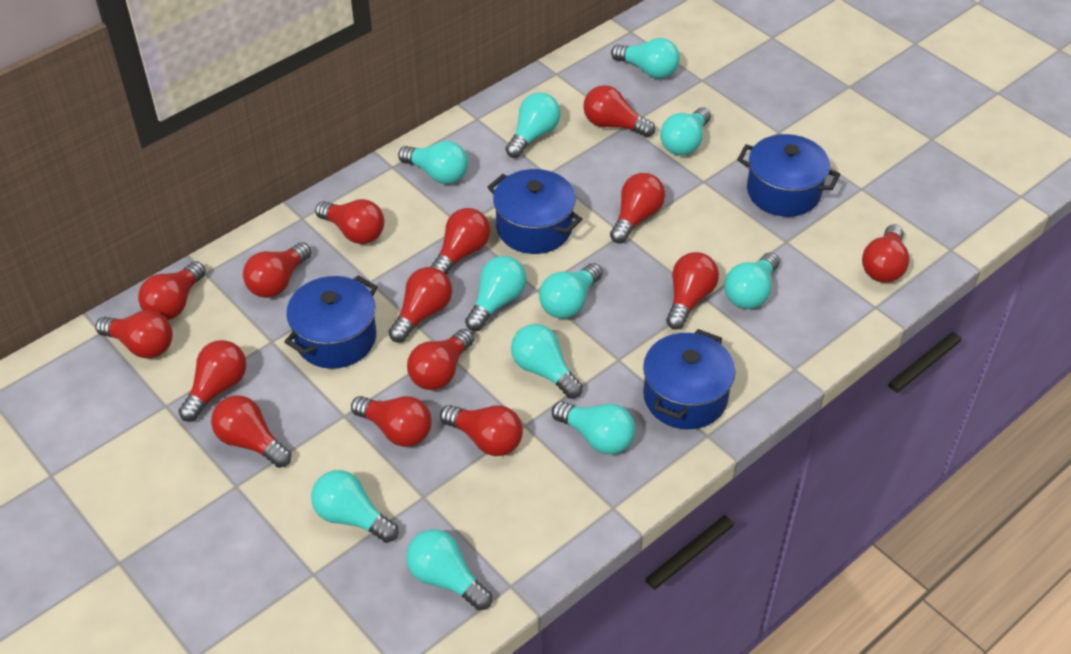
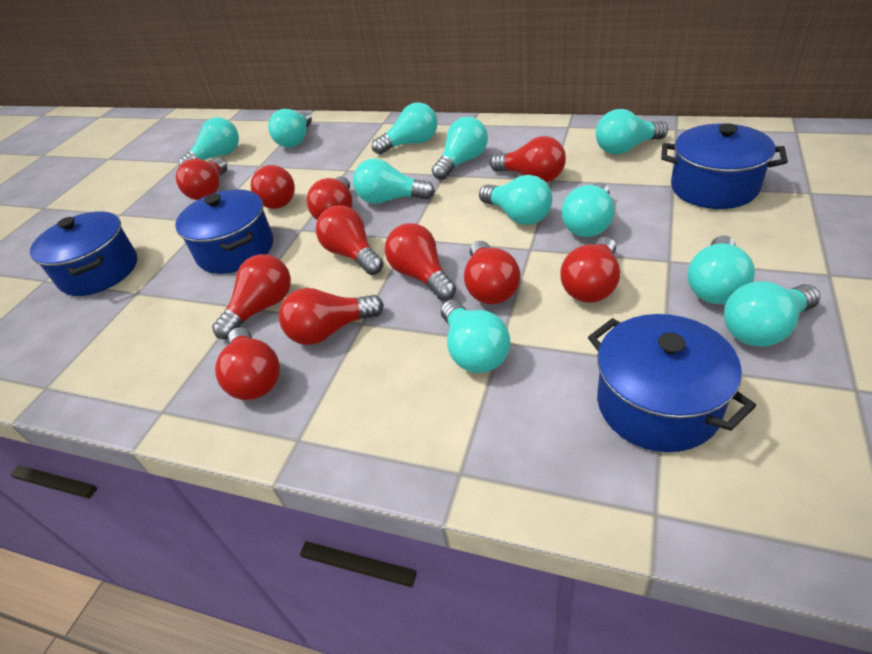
red light bulb: 15 -> 11

